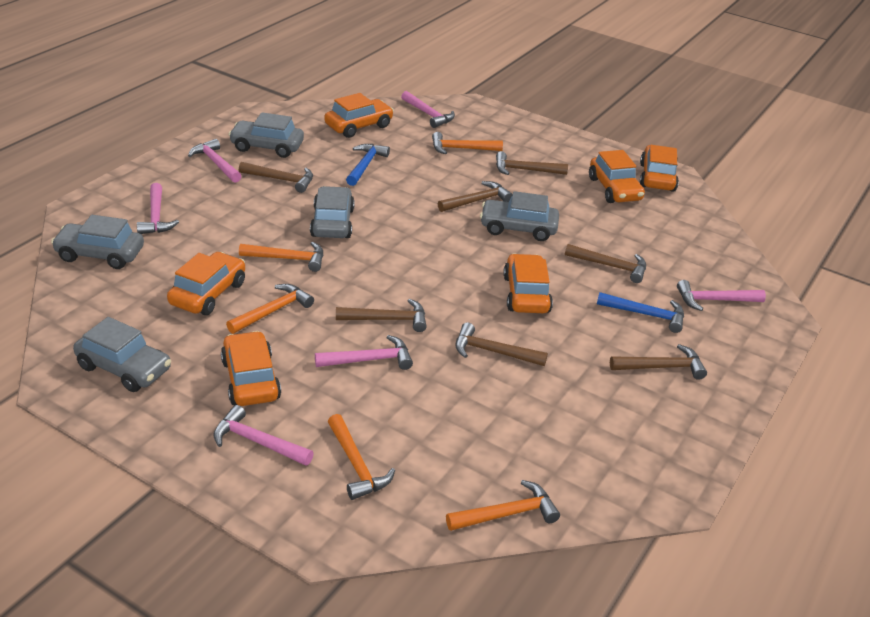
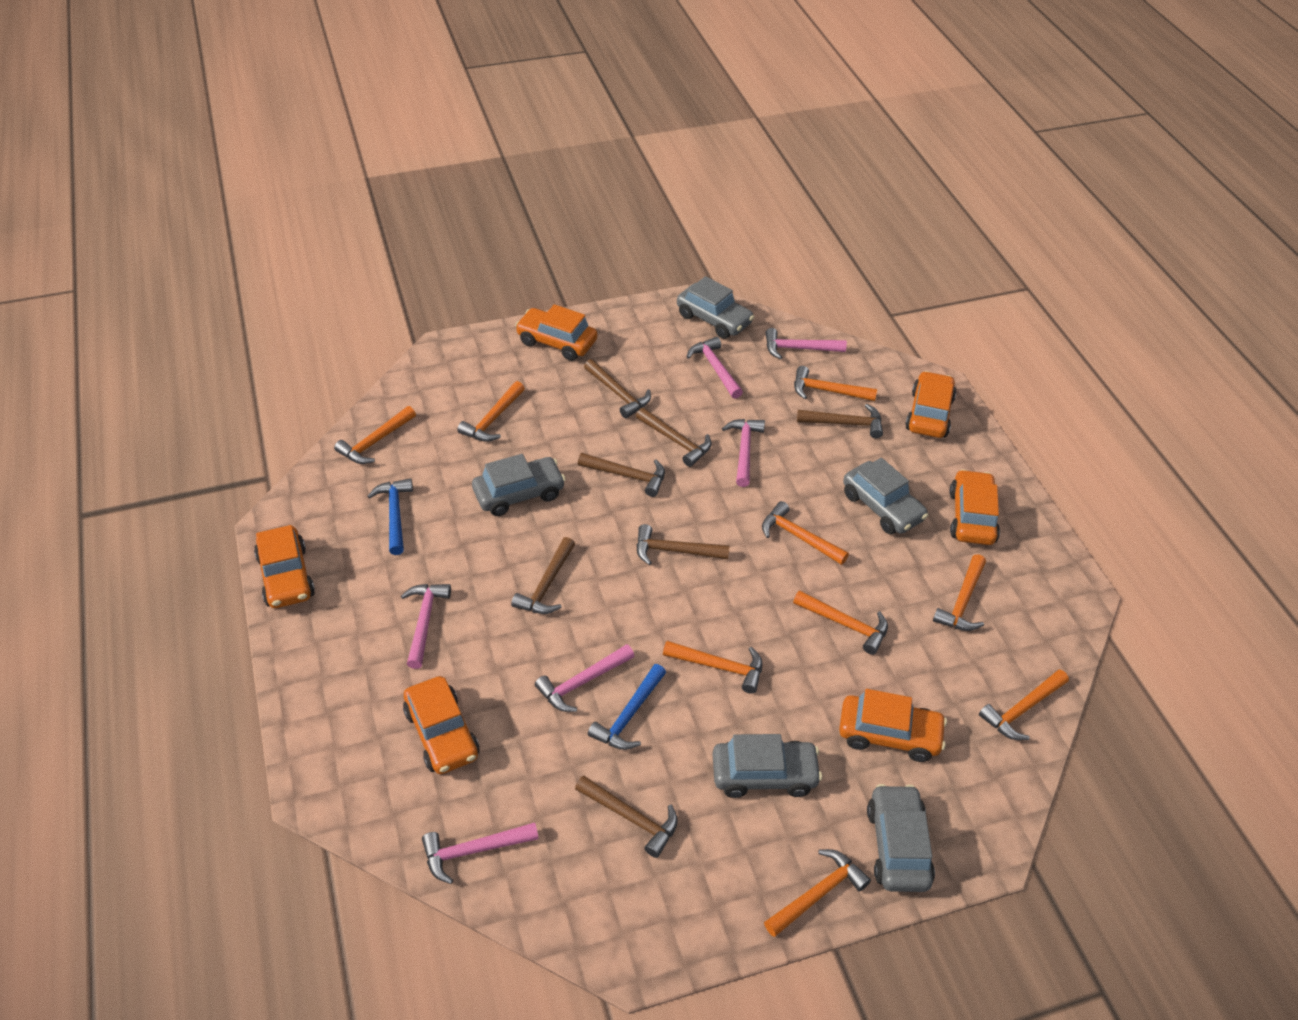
orange hammer: 5 -> 9

